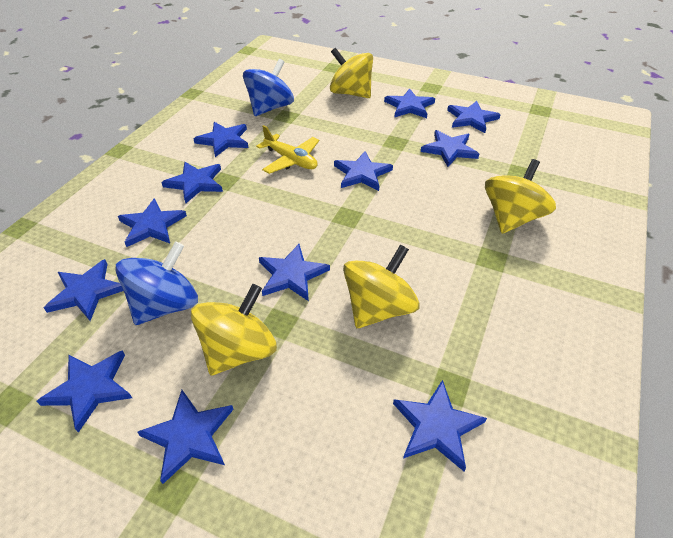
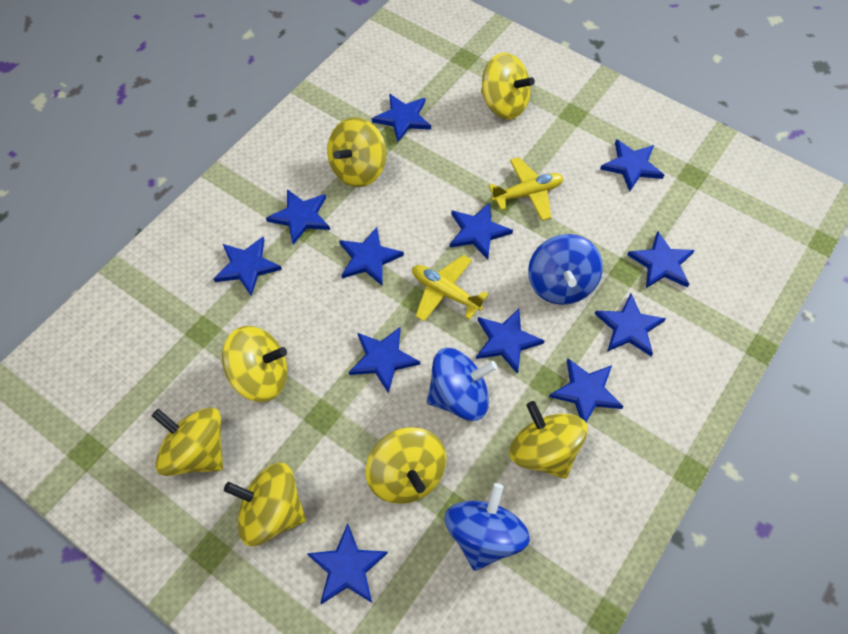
blue spinning top: 2 -> 3
yellow plane: 1 -> 2
yellow spinning top: 4 -> 7

